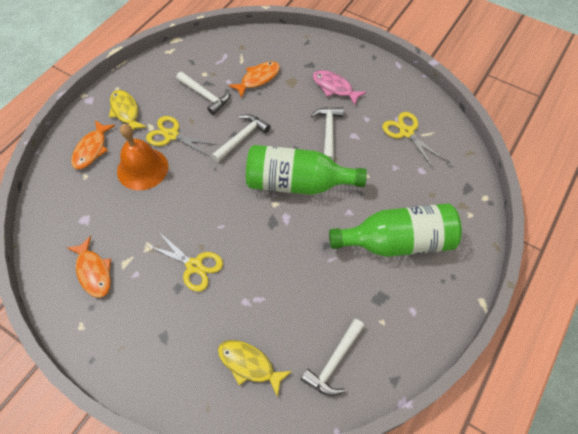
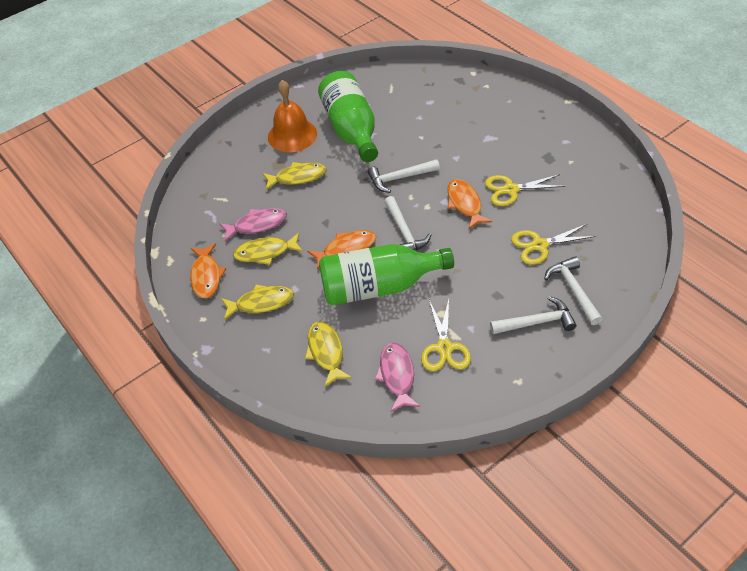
pink fish: 1 -> 2
yellow fish: 2 -> 4

